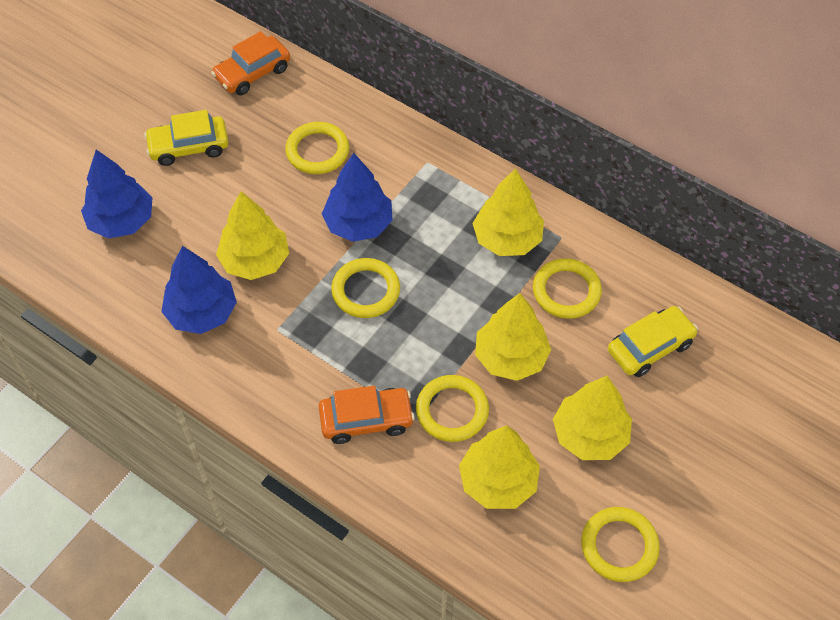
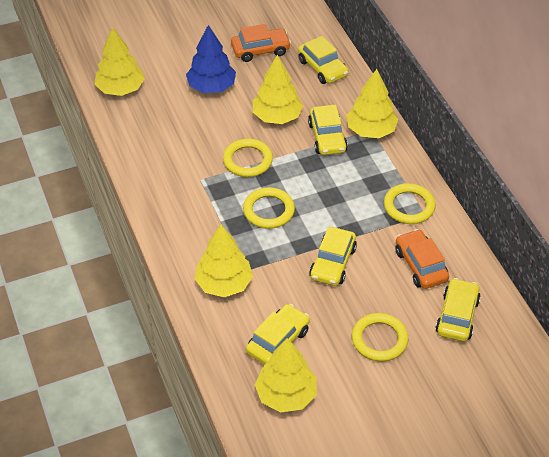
blue tree: 3 -> 1
yellow car: 2 -> 5
yellow ring: 5 -> 4

